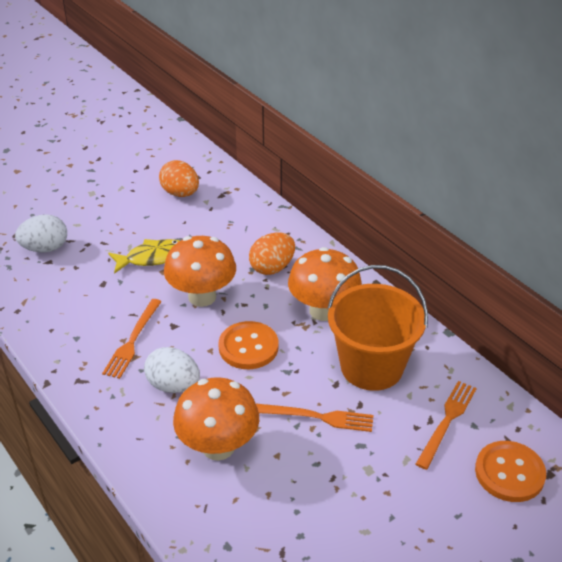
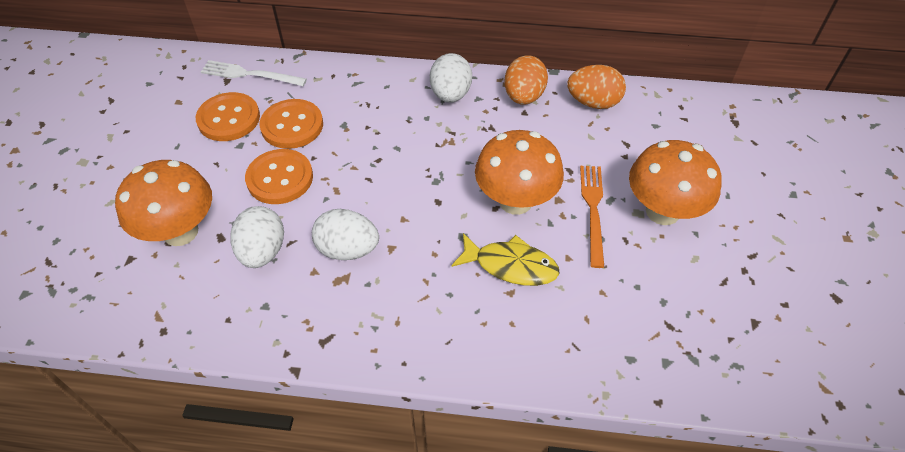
orange bucket: 1 -> 0
orange button: 2 -> 3
orange fork: 3 -> 1
white egg: 2 -> 3
white fork: 0 -> 1

